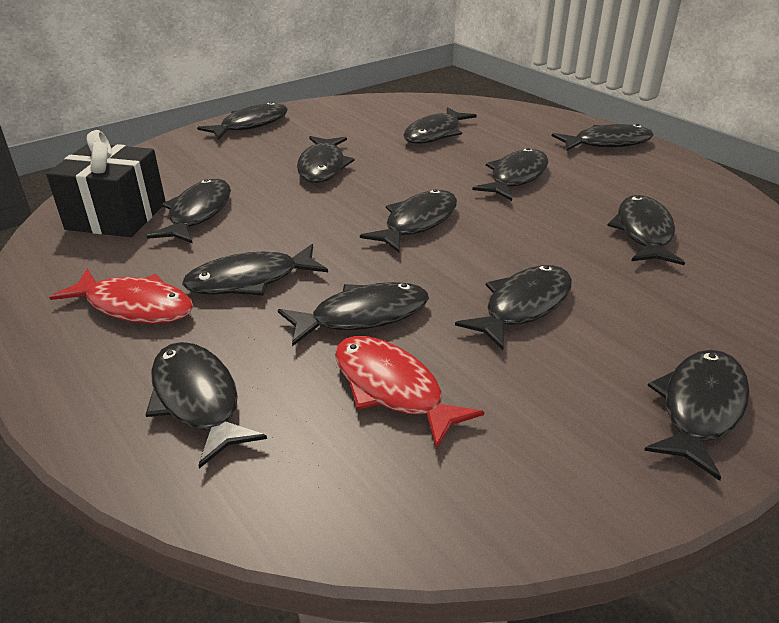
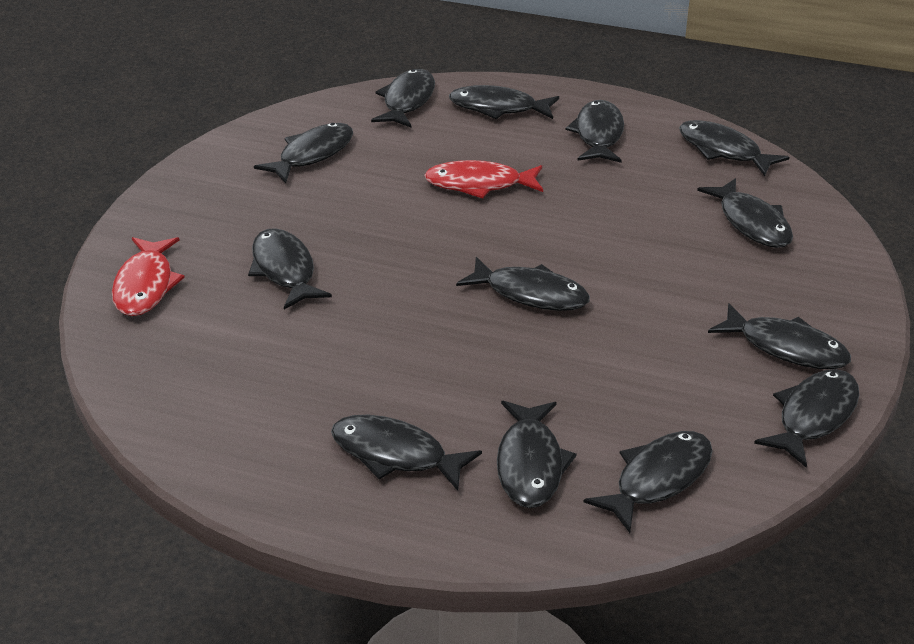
black gift: 1 -> 0

